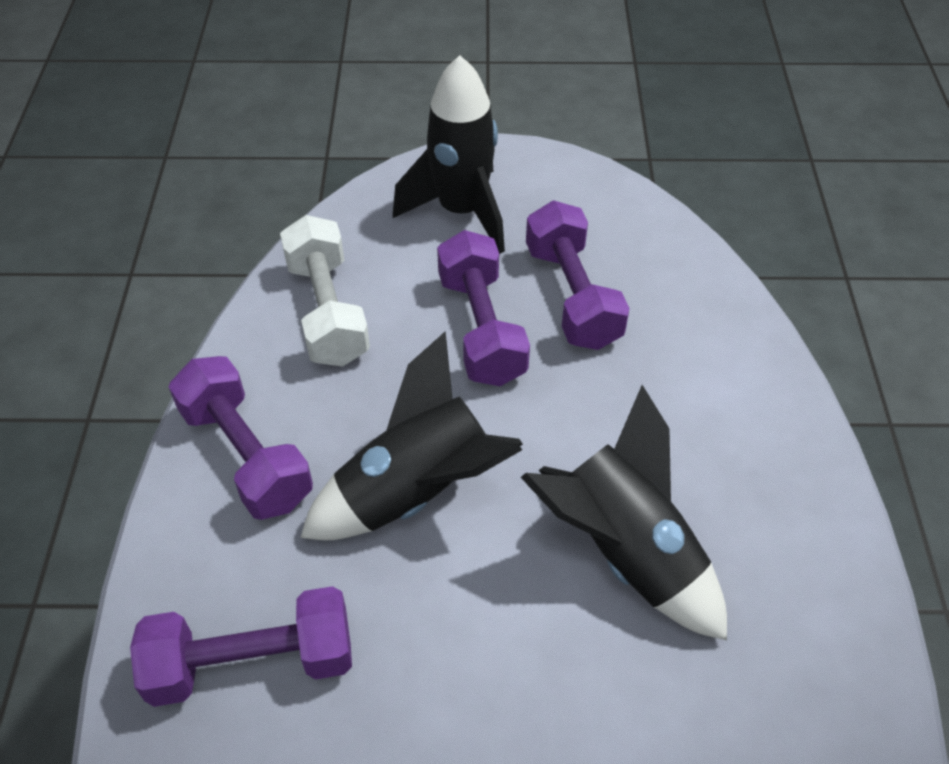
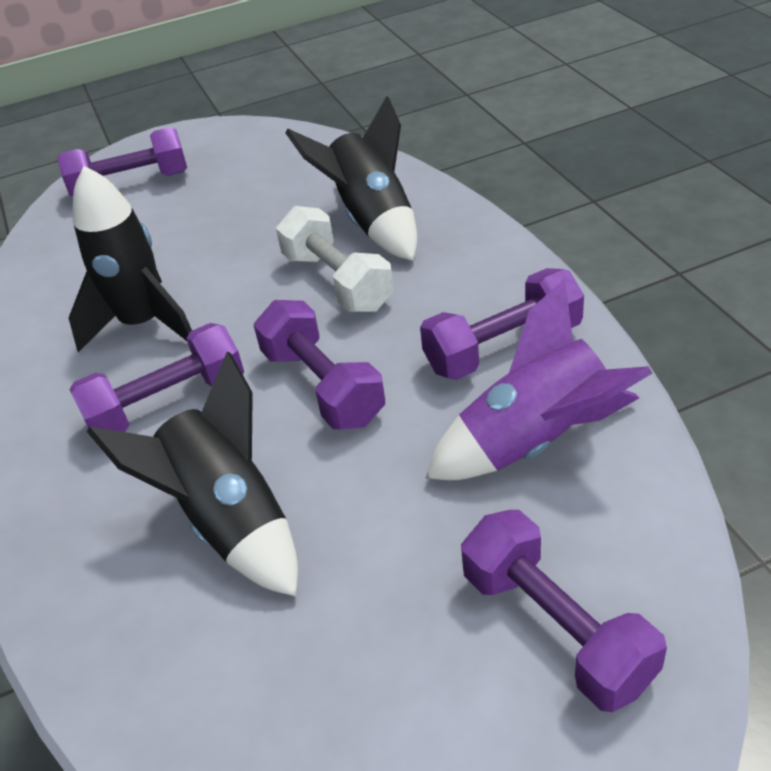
purple dumbbell: 4 -> 5
purple rocket: 0 -> 1

